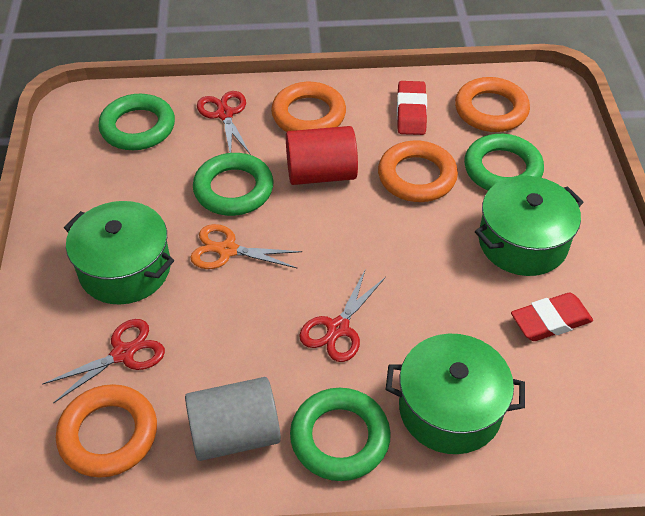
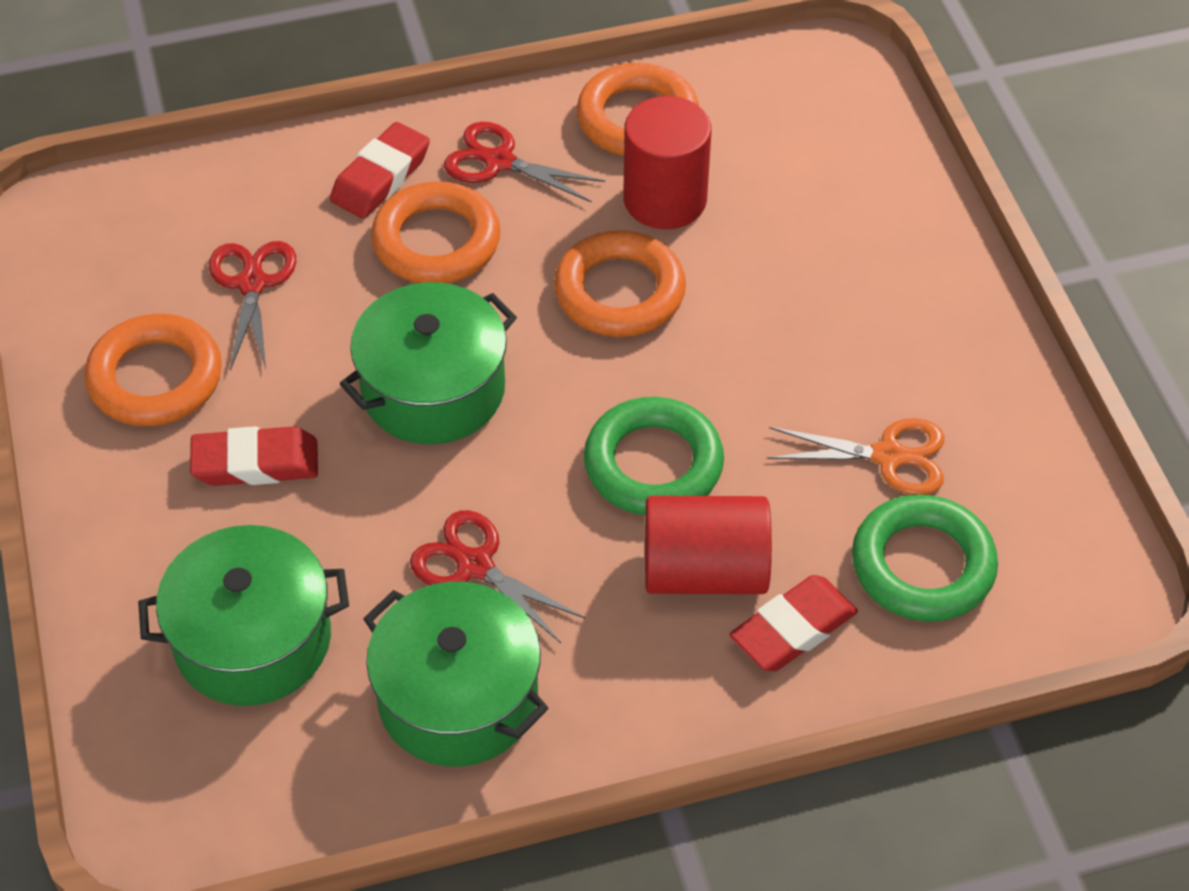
green ring: 4 -> 2
grey cylinder: 1 -> 0
red cylinder: 1 -> 2
red eraser: 2 -> 3

